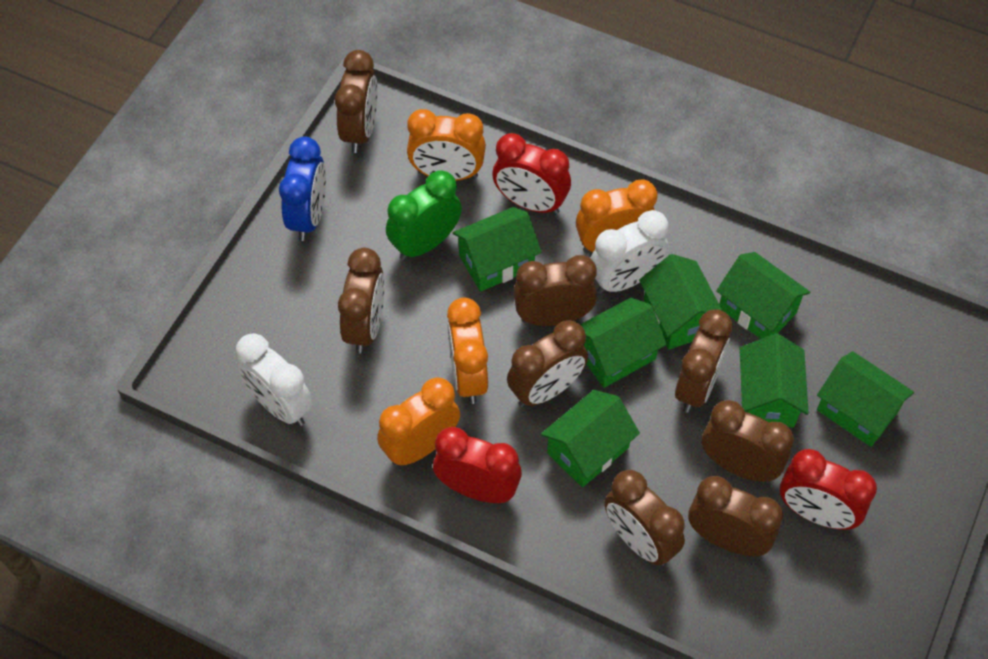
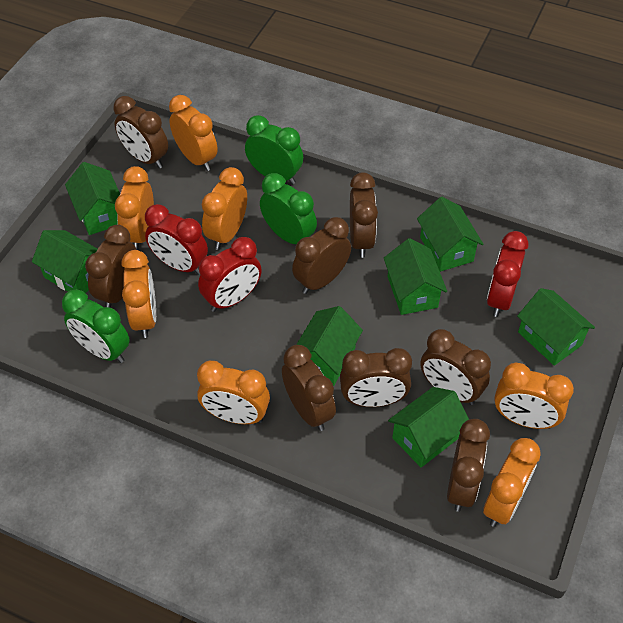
blue clock: 1 -> 0
green clock: 1 -> 3
orange clock: 4 -> 7
white clock: 2 -> 0

